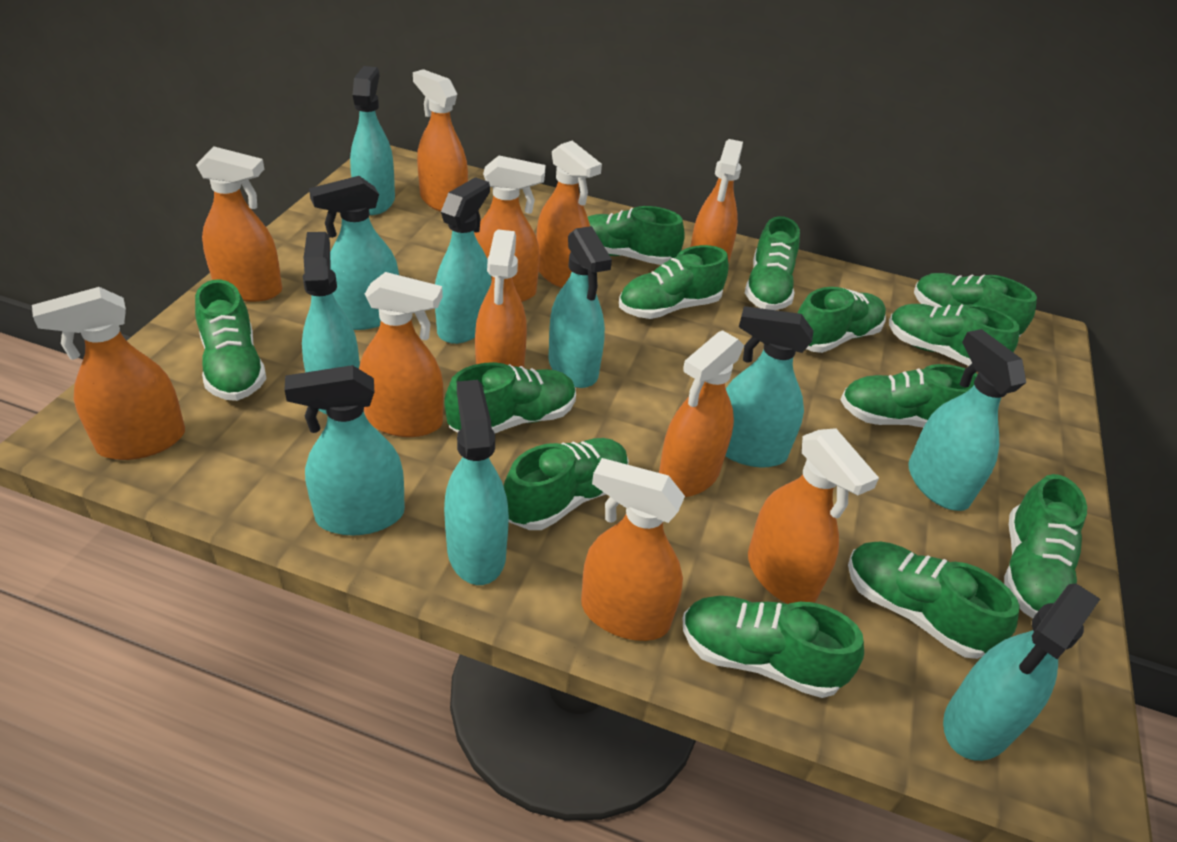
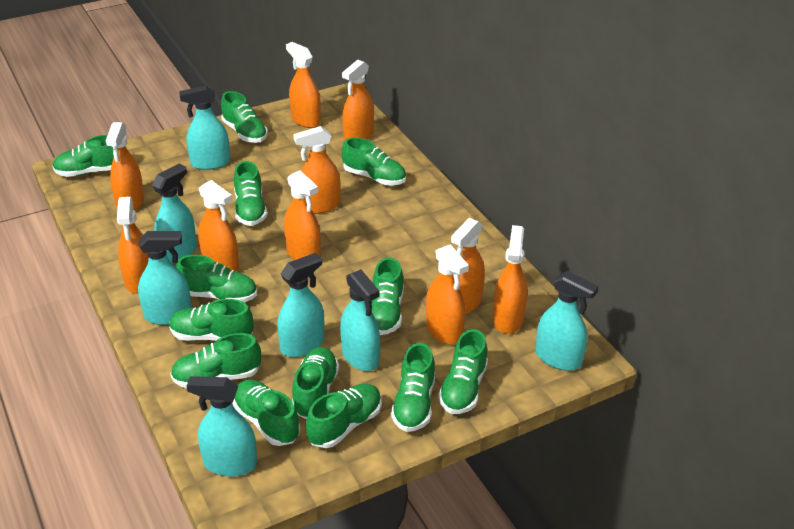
orange spray bottle: 11 -> 10
turquoise spray bottle: 10 -> 7

